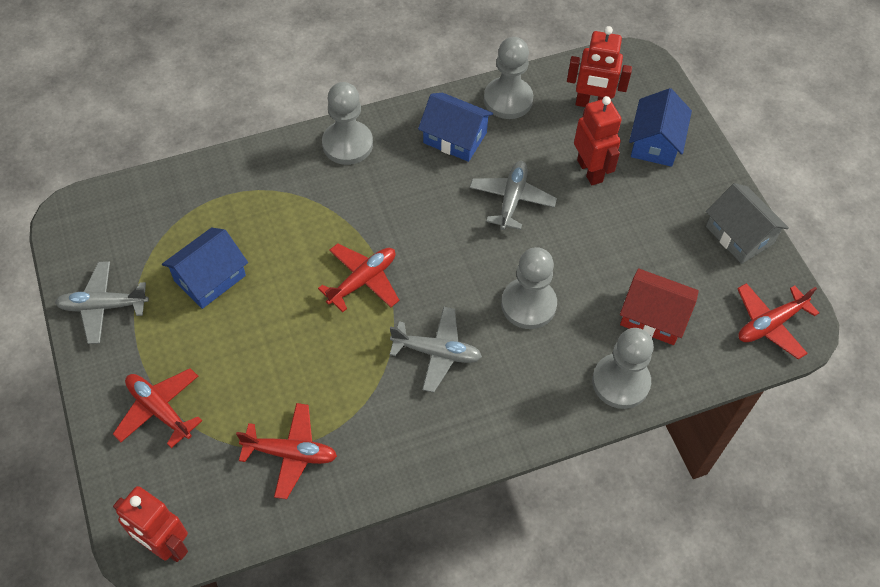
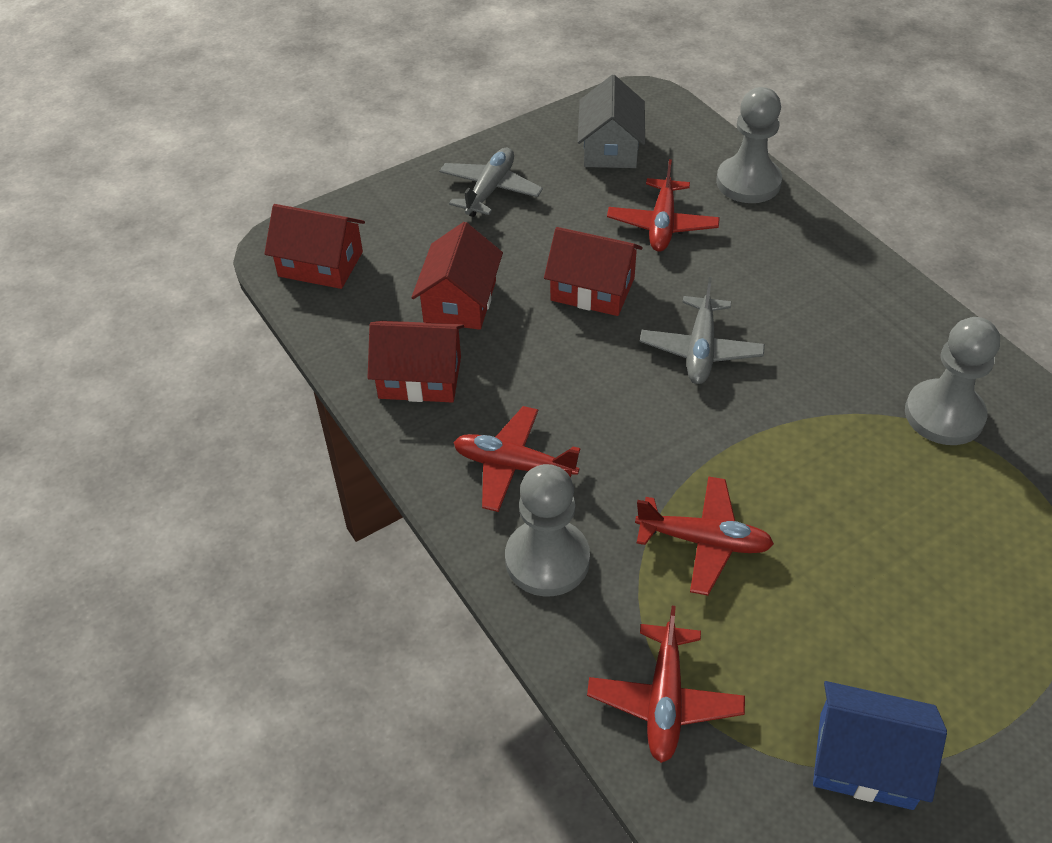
blue house: 3 -> 1
grey pawn: 4 -> 3
grey plane: 3 -> 2
red house: 1 -> 4
red robot: 3 -> 0

